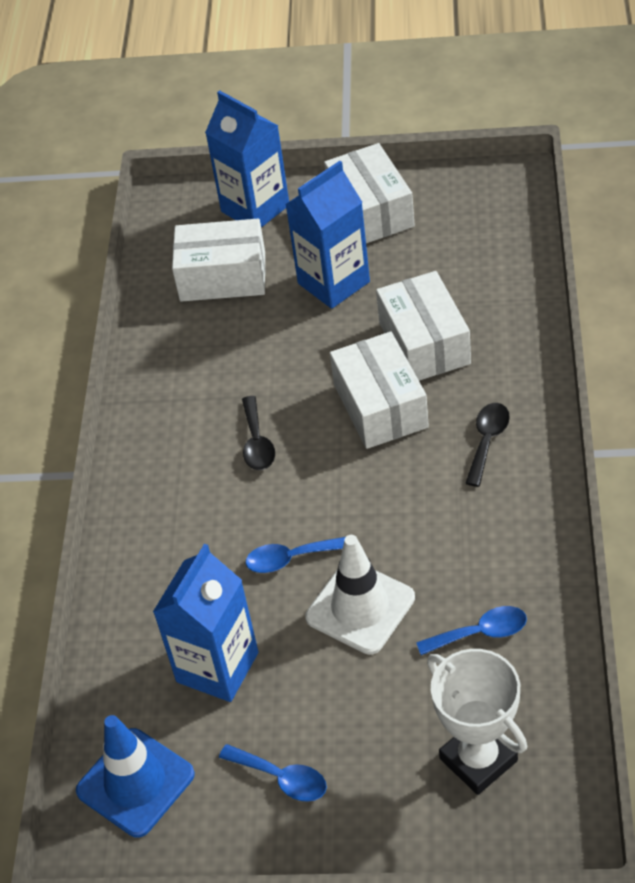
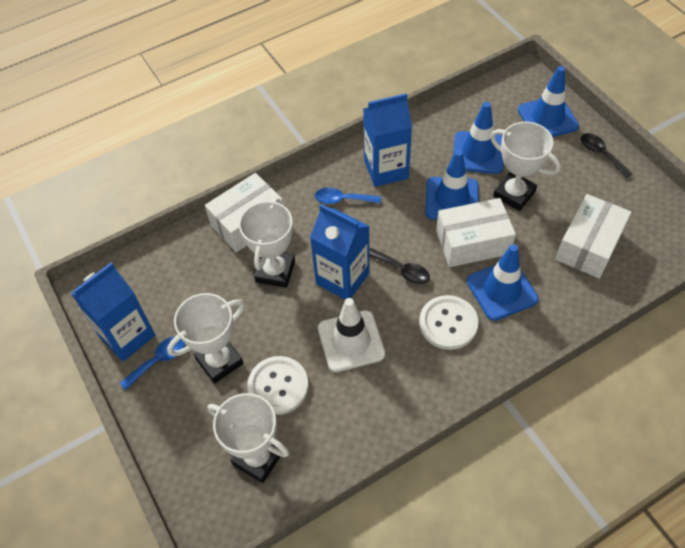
blue spoon: 3 -> 2
blue traffic cone: 1 -> 4
white box: 4 -> 3
white button: 0 -> 2
white trophy: 1 -> 4

